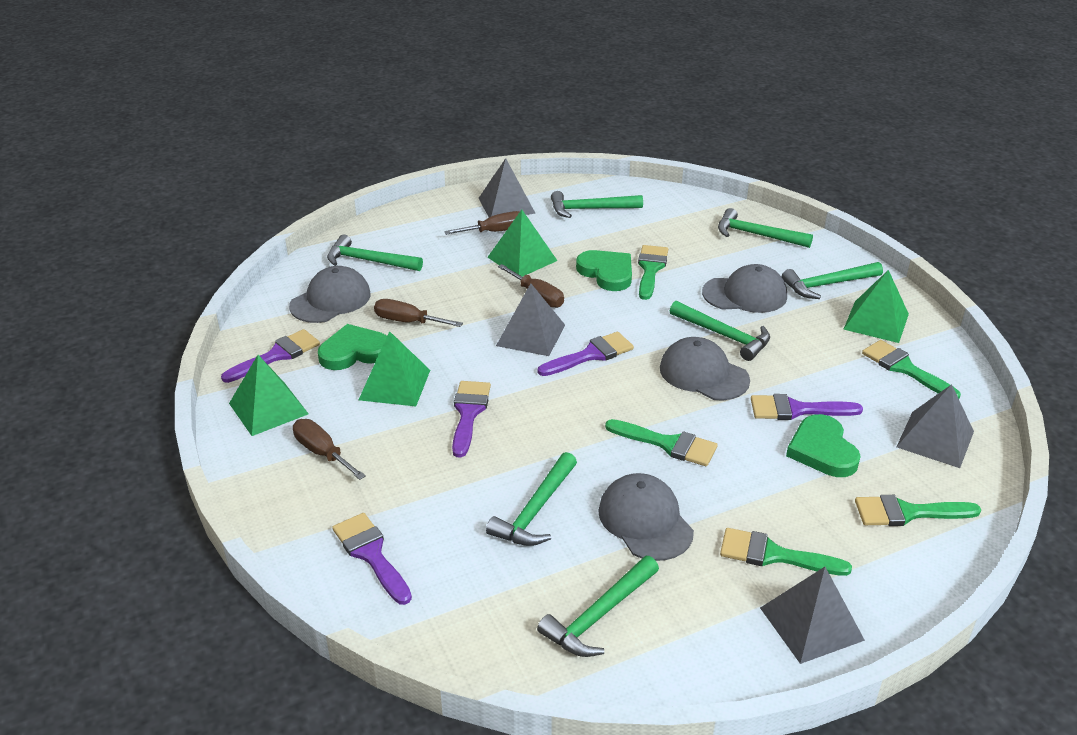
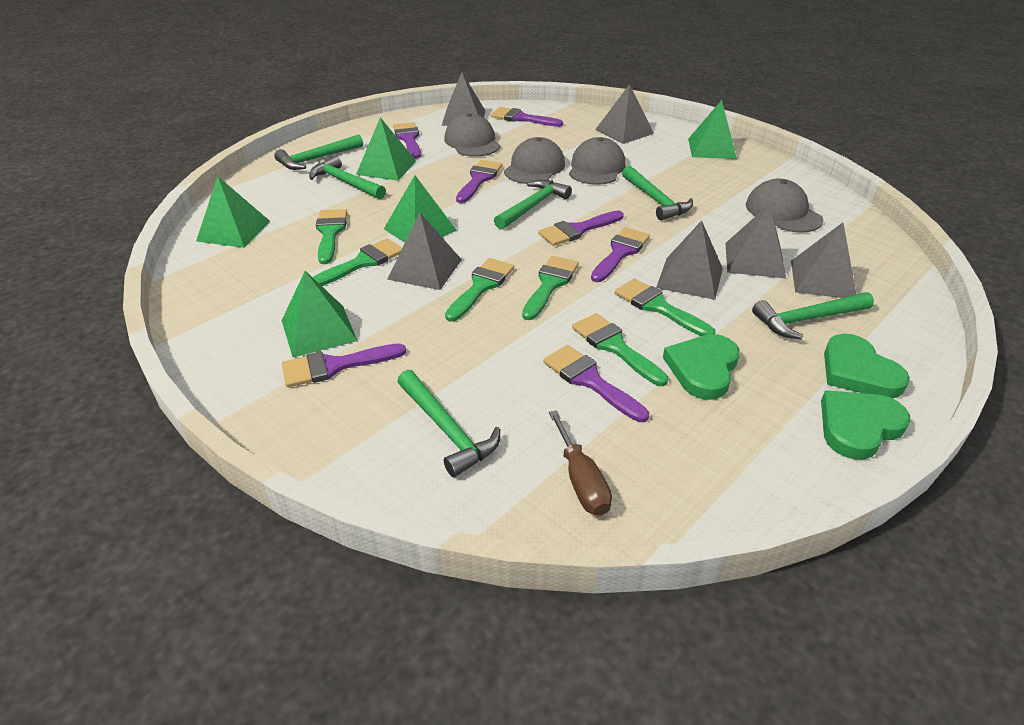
brown screwdriver: 4 -> 1
green brush: 5 -> 6
green hammer: 7 -> 6
green pyramid: 4 -> 5
grey pyramid: 4 -> 6
purple brush: 5 -> 7

